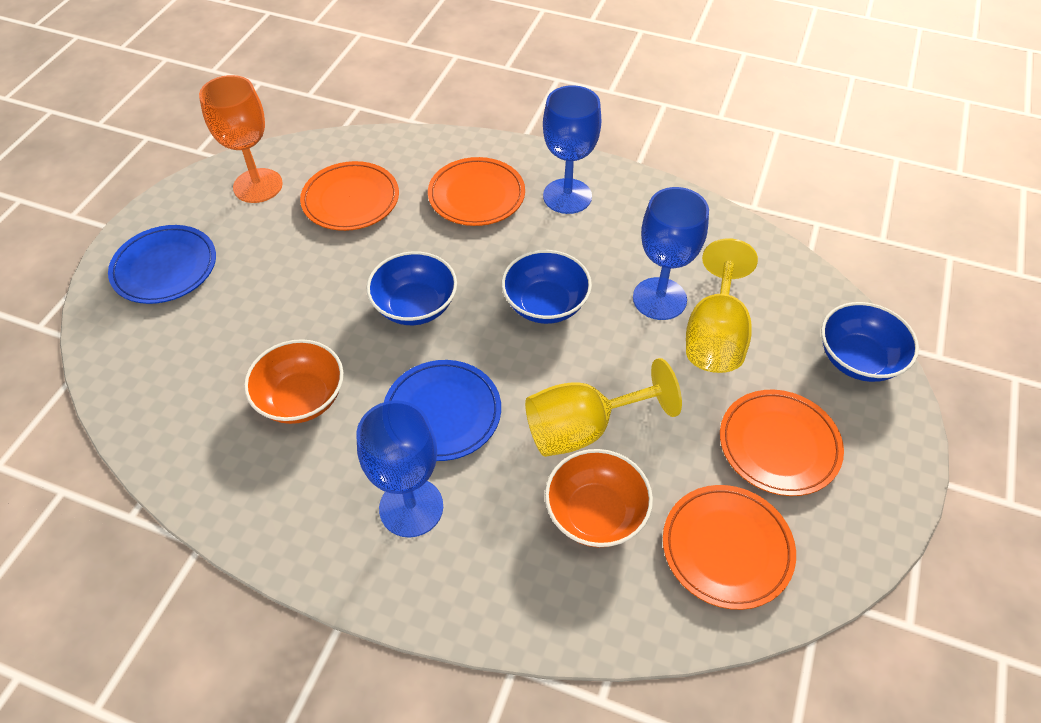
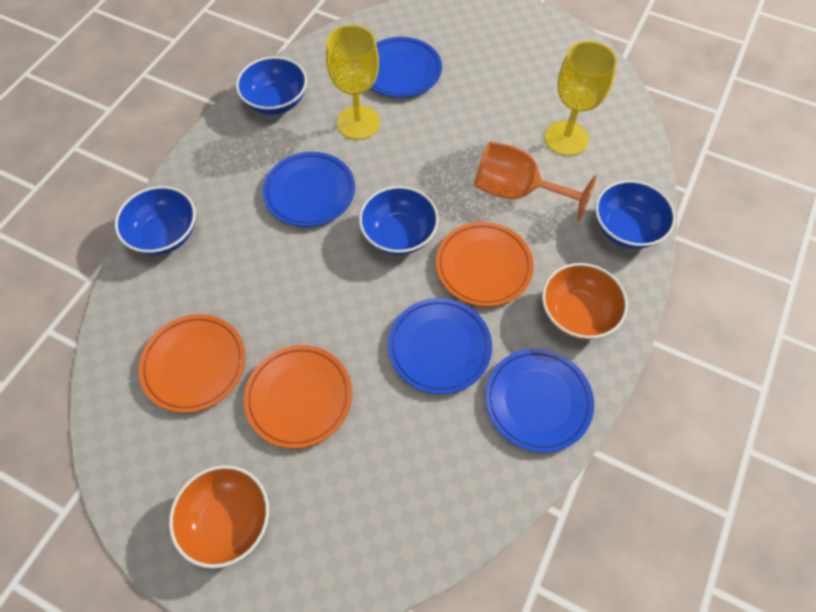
blue bowl: 3 -> 4
blue goblet: 3 -> 0
blue plate: 2 -> 4
orange plate: 4 -> 3

